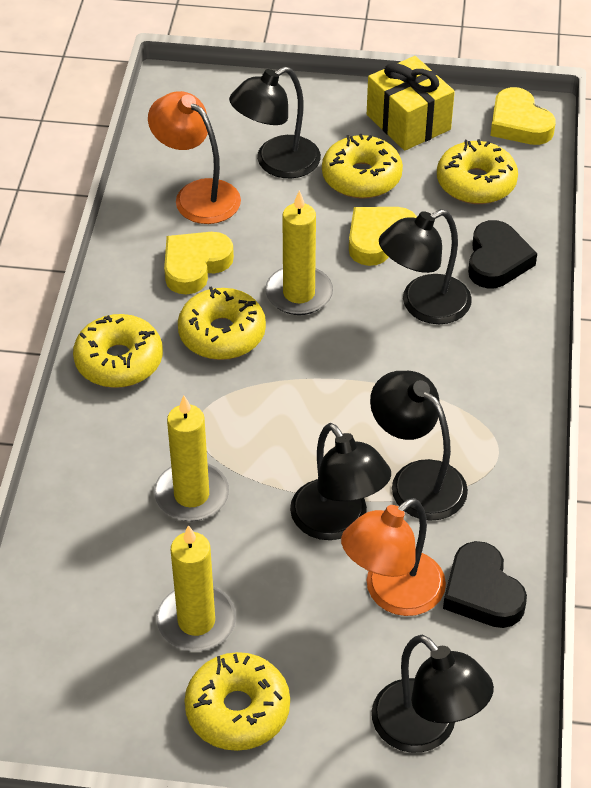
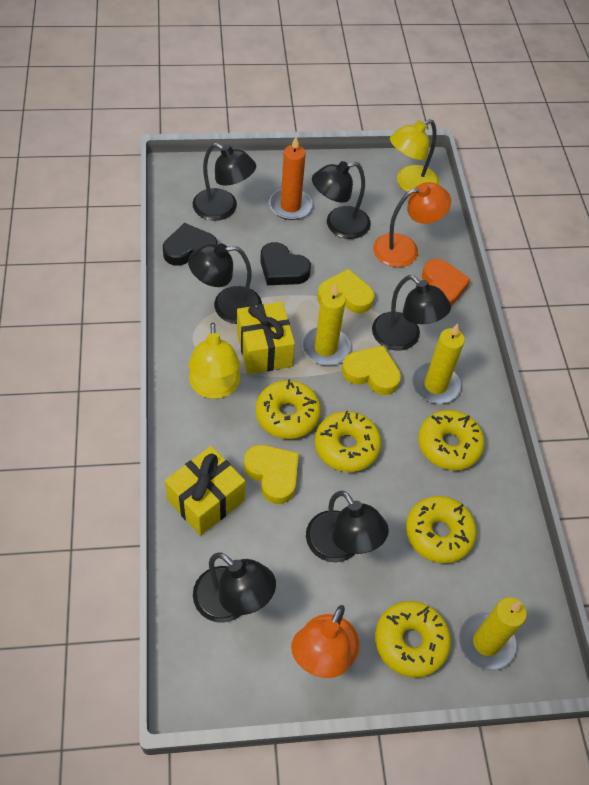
black lamp: 5 -> 6
orange candle: 0 -> 1
orange heart: 0 -> 1
yellow gift: 1 -> 2
yellow lamp: 0 -> 2

